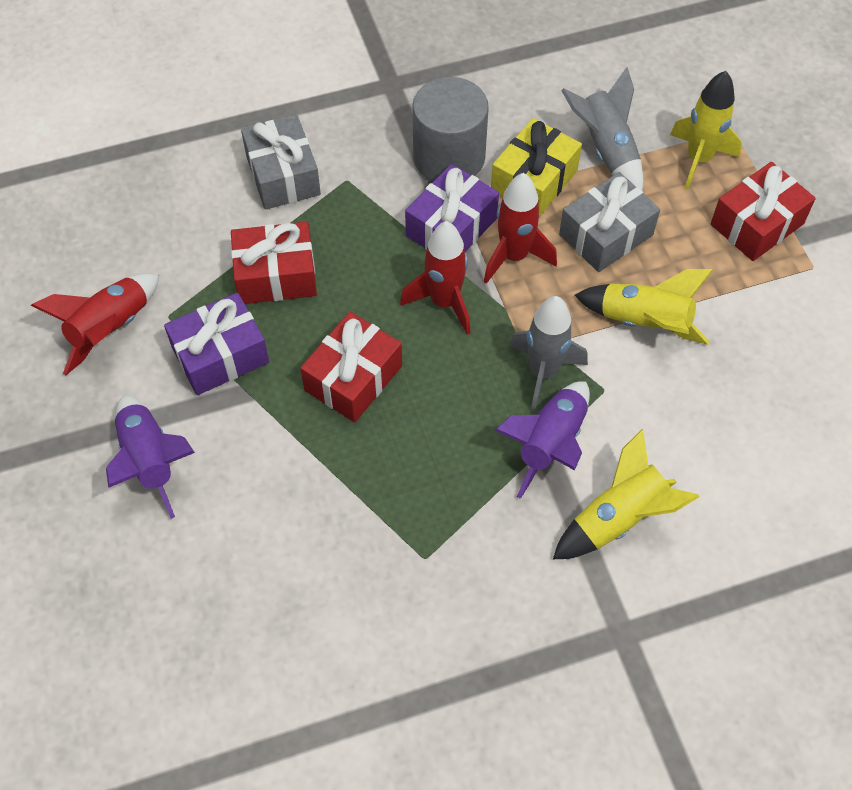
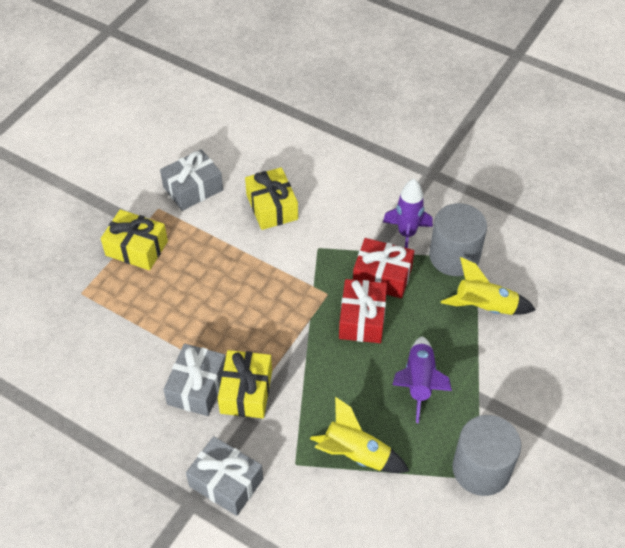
grey cylinder: 1 -> 2
grey gift: 2 -> 3
grey rocket: 2 -> 0
purple gift: 2 -> 0
red gift: 3 -> 2
red rocket: 3 -> 0
yellow gift: 1 -> 3
yellow rocket: 3 -> 2

